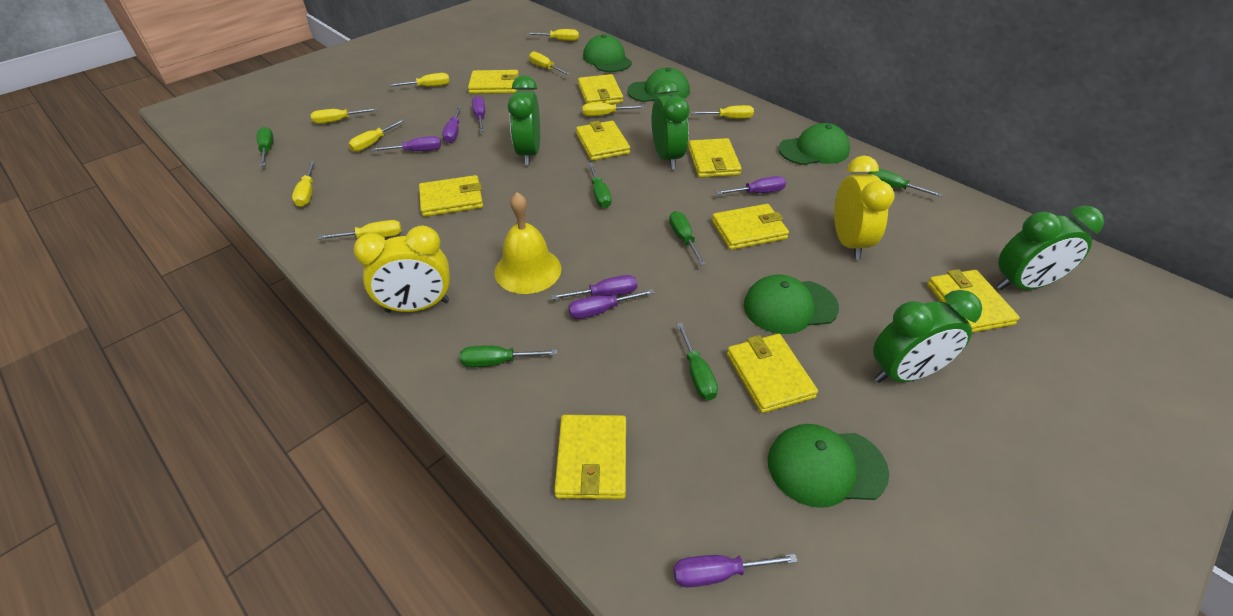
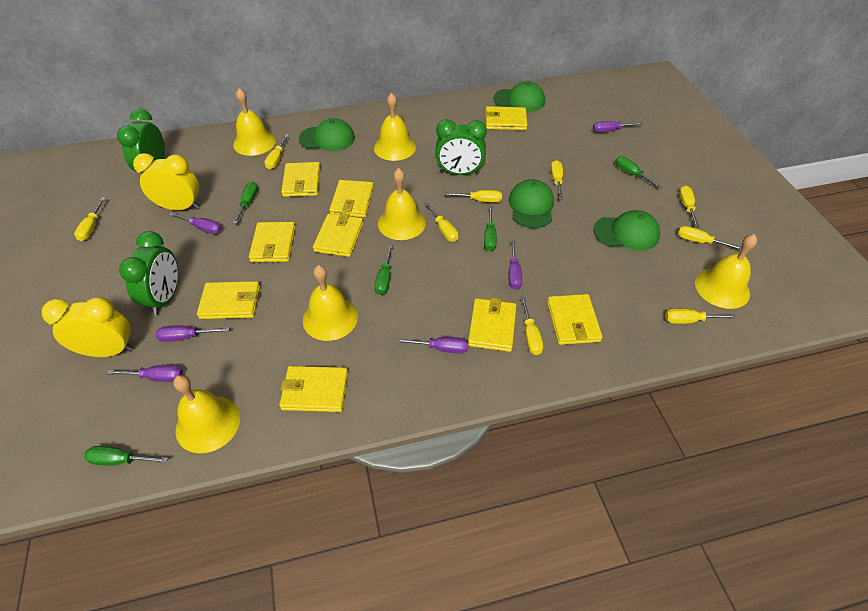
green cap: 5 -> 4
green clock: 4 -> 3
green screwdriver: 6 -> 5
purple screwdriver: 7 -> 6
yellow bell: 1 -> 6

